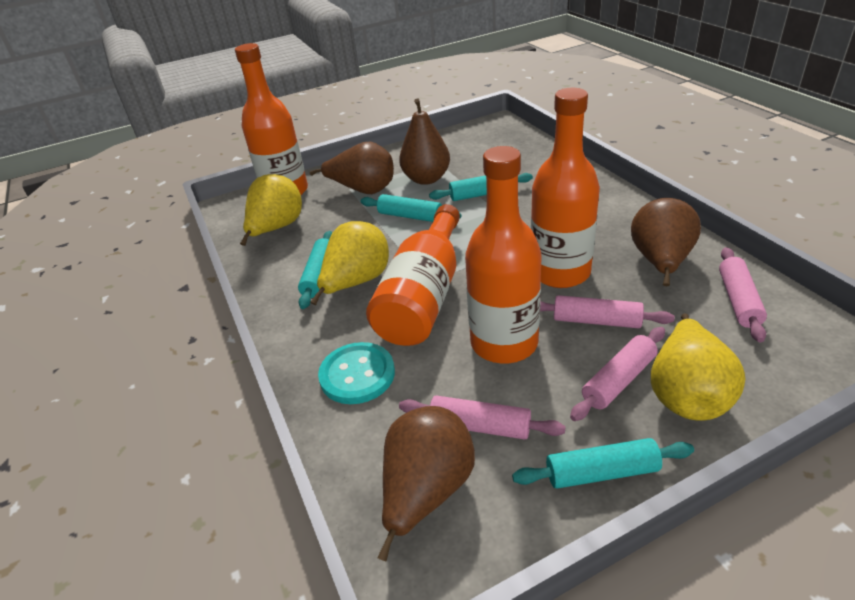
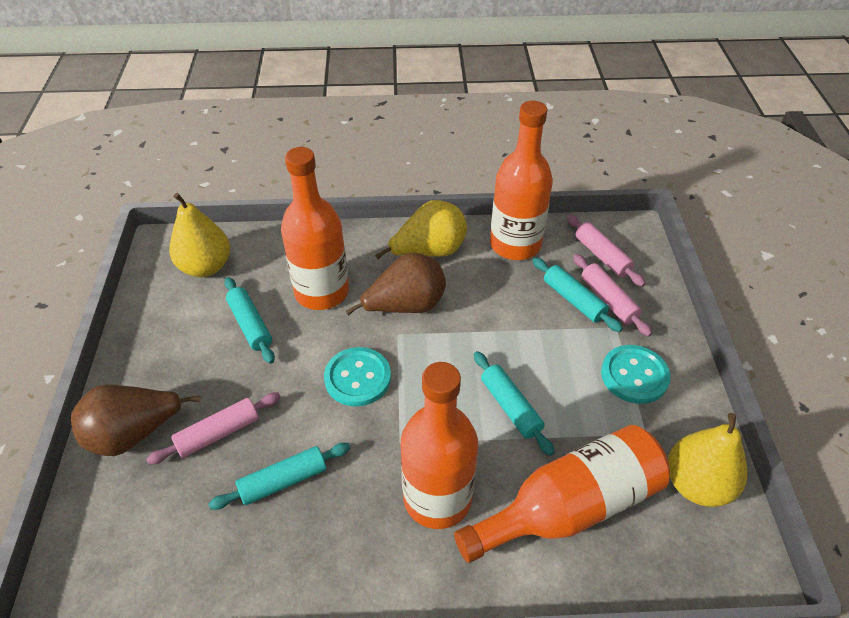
brown pear: 4 -> 2
pink rolling pin: 4 -> 3
turquoise button: 1 -> 2

